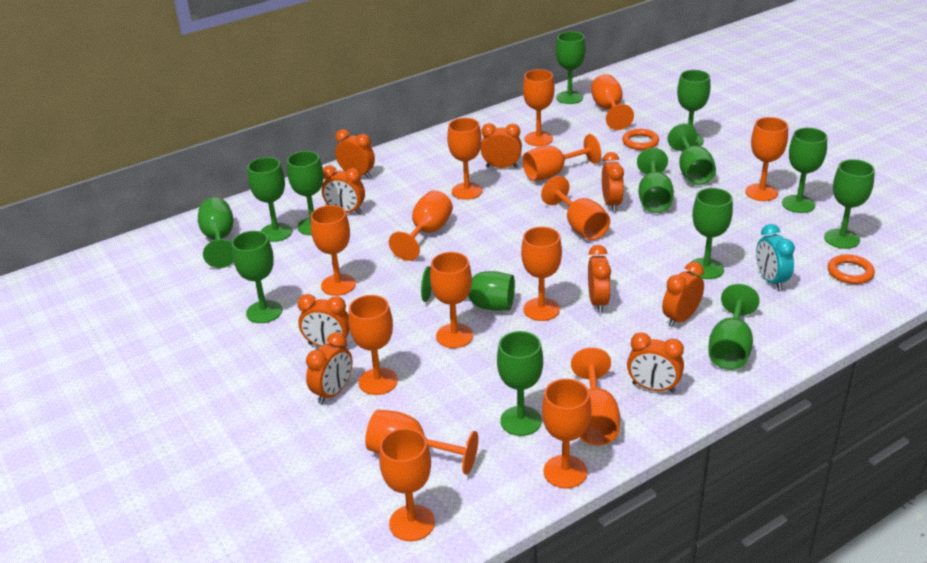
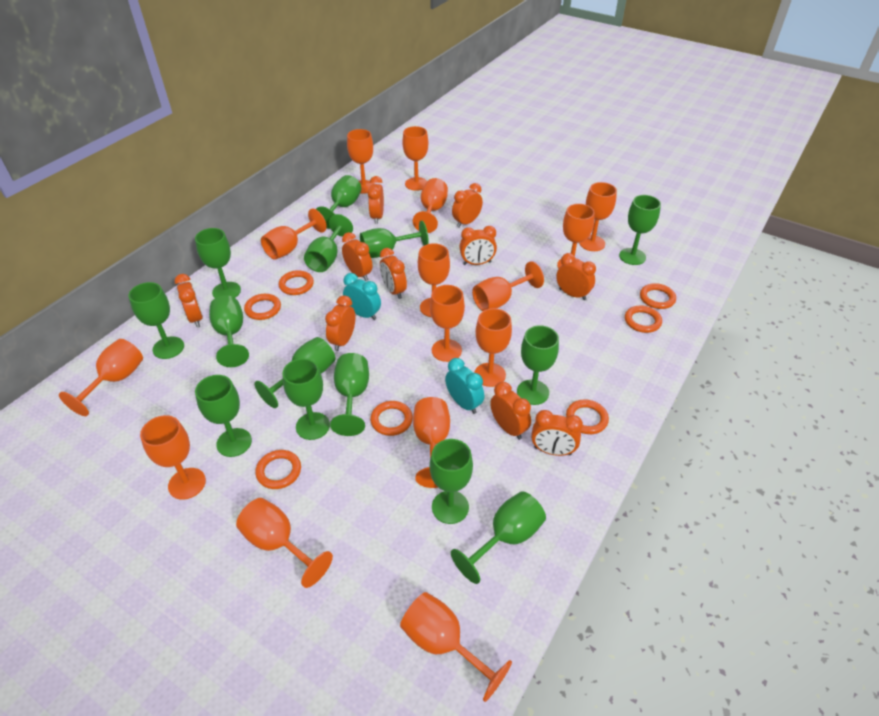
orange clock: 9 -> 10
orange ring: 2 -> 7
turquoise clock: 1 -> 2

